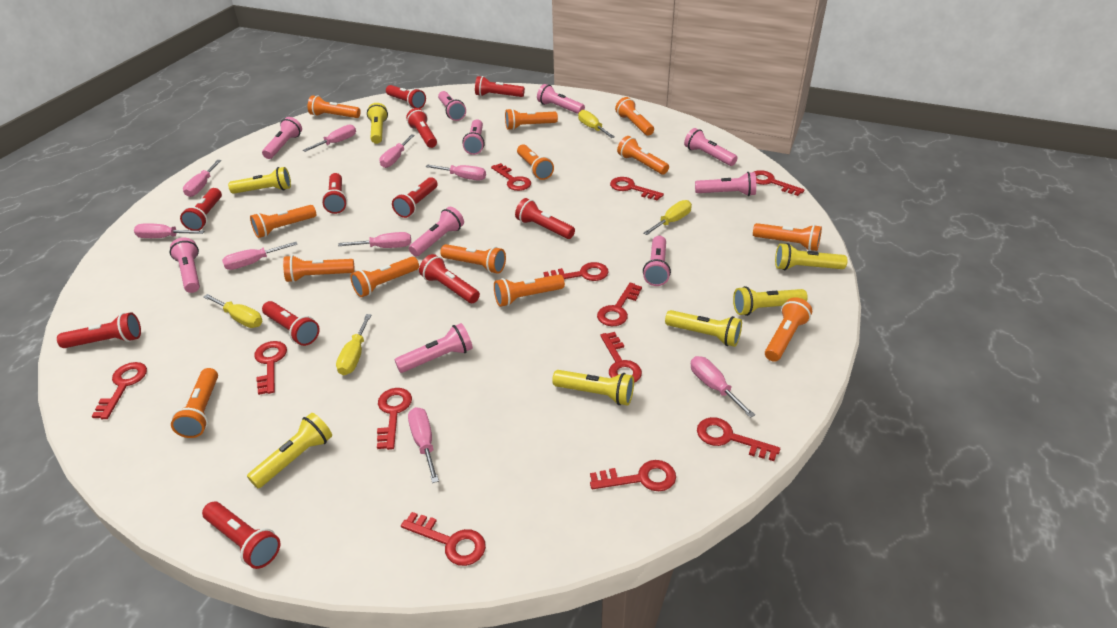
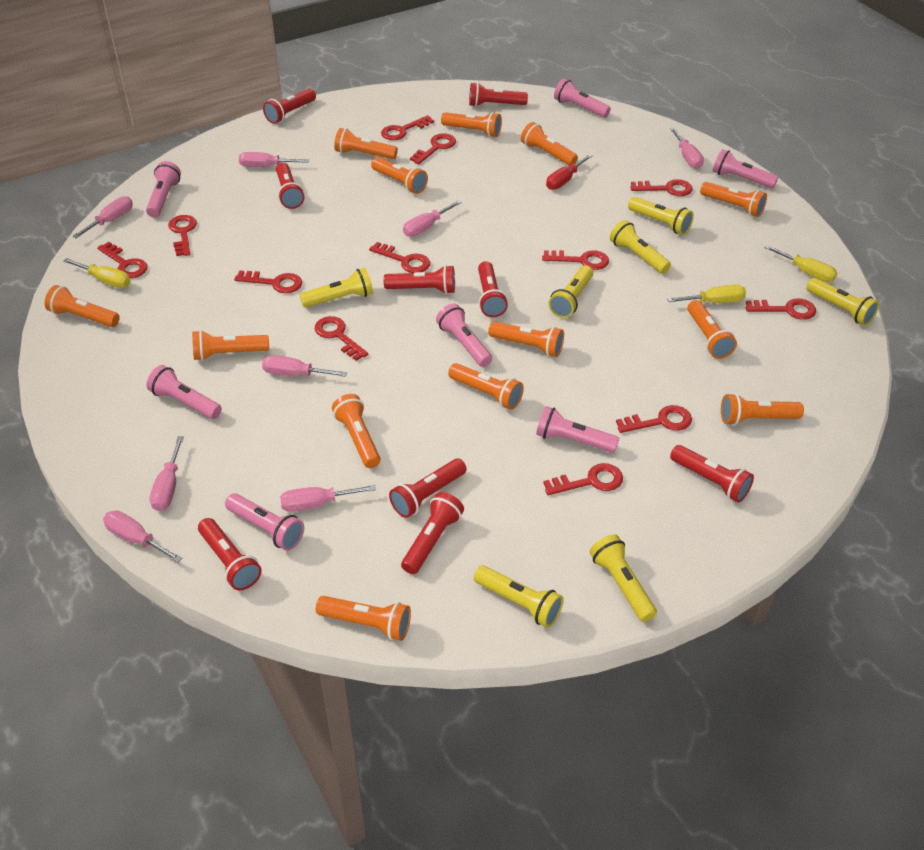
pink flashlight: 10 -> 7
pink screwdriver: 9 -> 8
red flashlight: 11 -> 9
red screwdriver: 0 -> 1
yellow screwdriver: 4 -> 3

